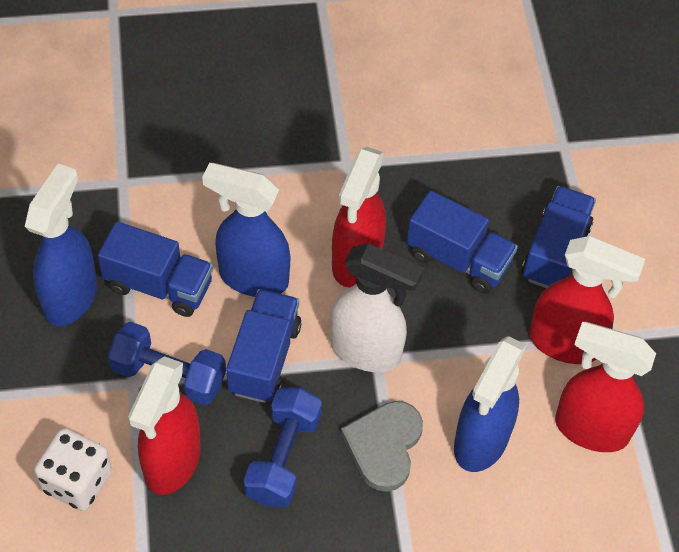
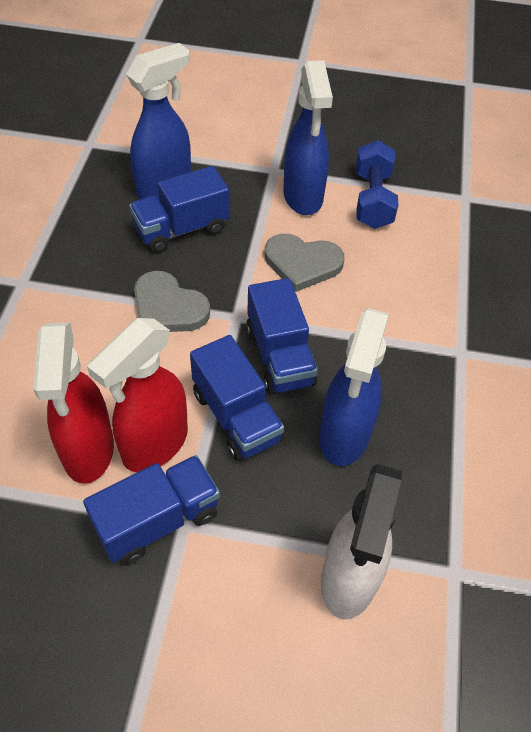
blue dumbbell: 2 -> 1
grey heart: 1 -> 2
red spray bottle: 4 -> 2
white dice: 1 -> 0

